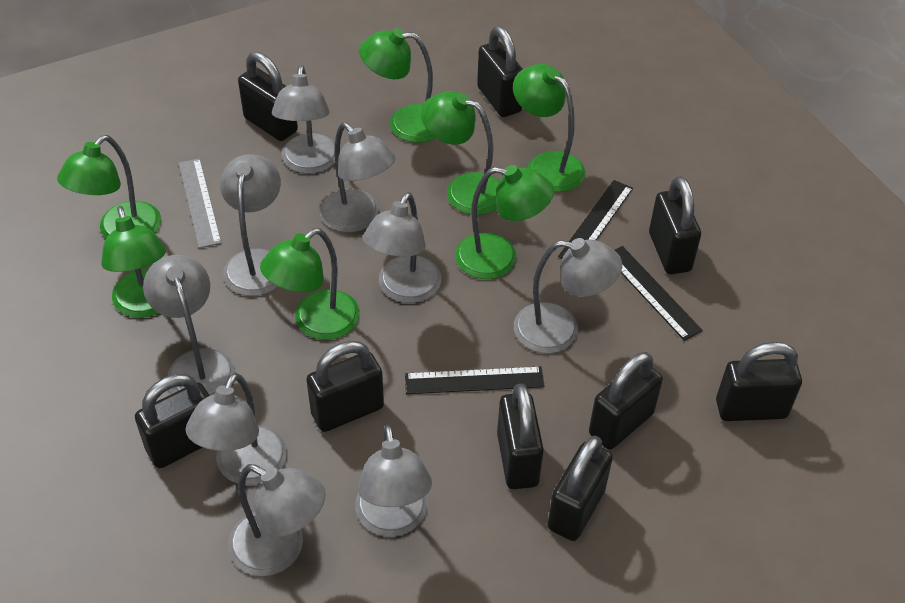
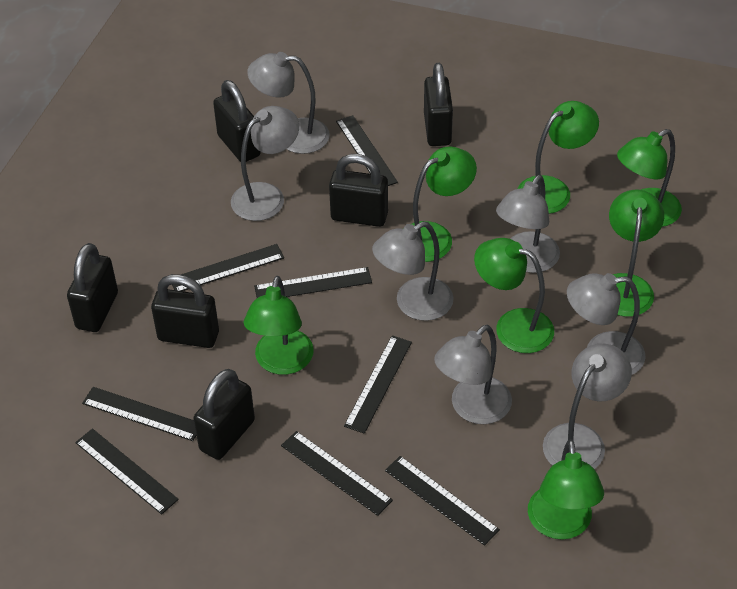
black padlock: 9 -> 6
black ruler: 3 -> 8
grey lamp: 9 -> 7
grey ruler: 1 -> 0

